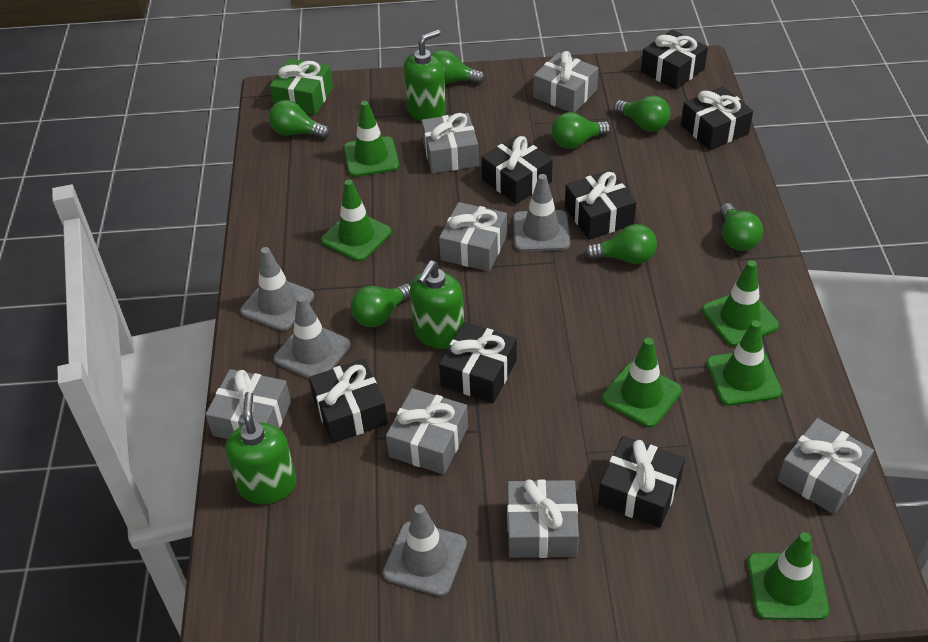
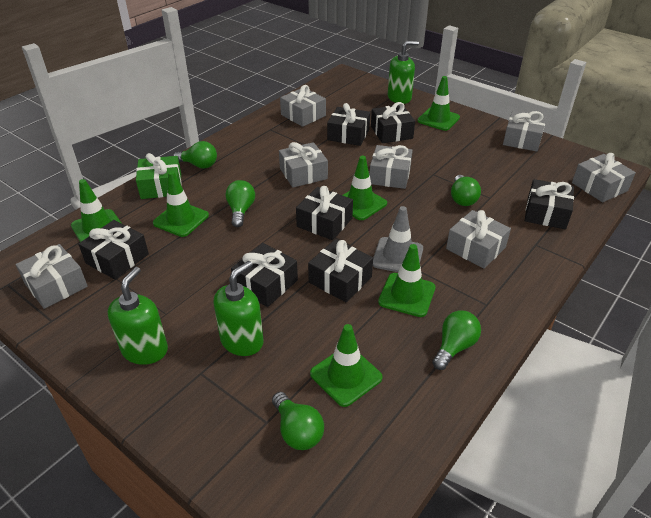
green light bulb: 7 -> 5
grey traffic cone: 4 -> 1

